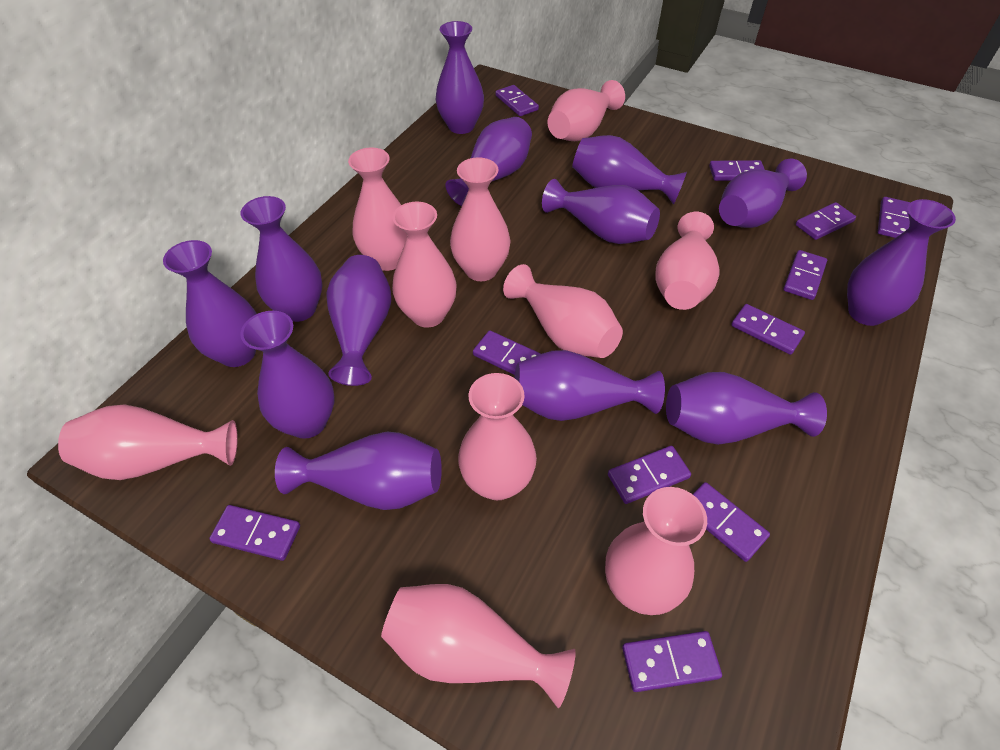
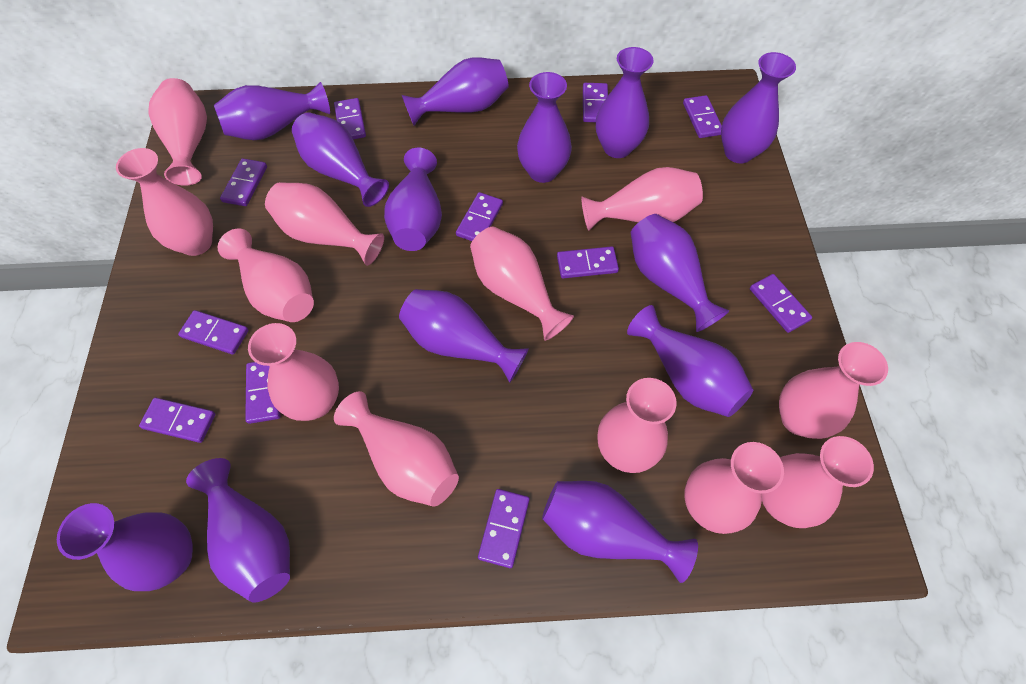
pink vase: 10 -> 12

